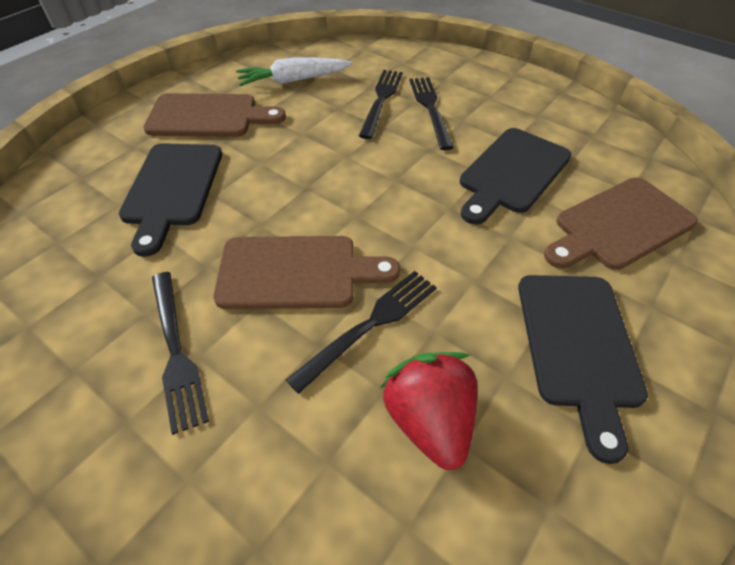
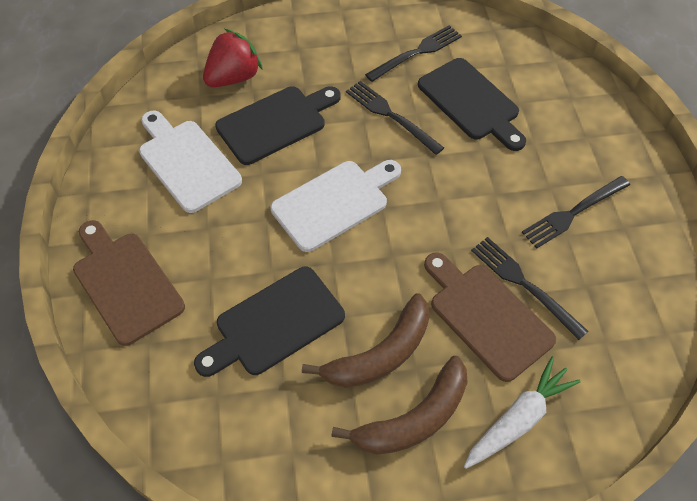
brown banana: 0 -> 2
brown cutting board: 3 -> 2
white cutting board: 0 -> 2

